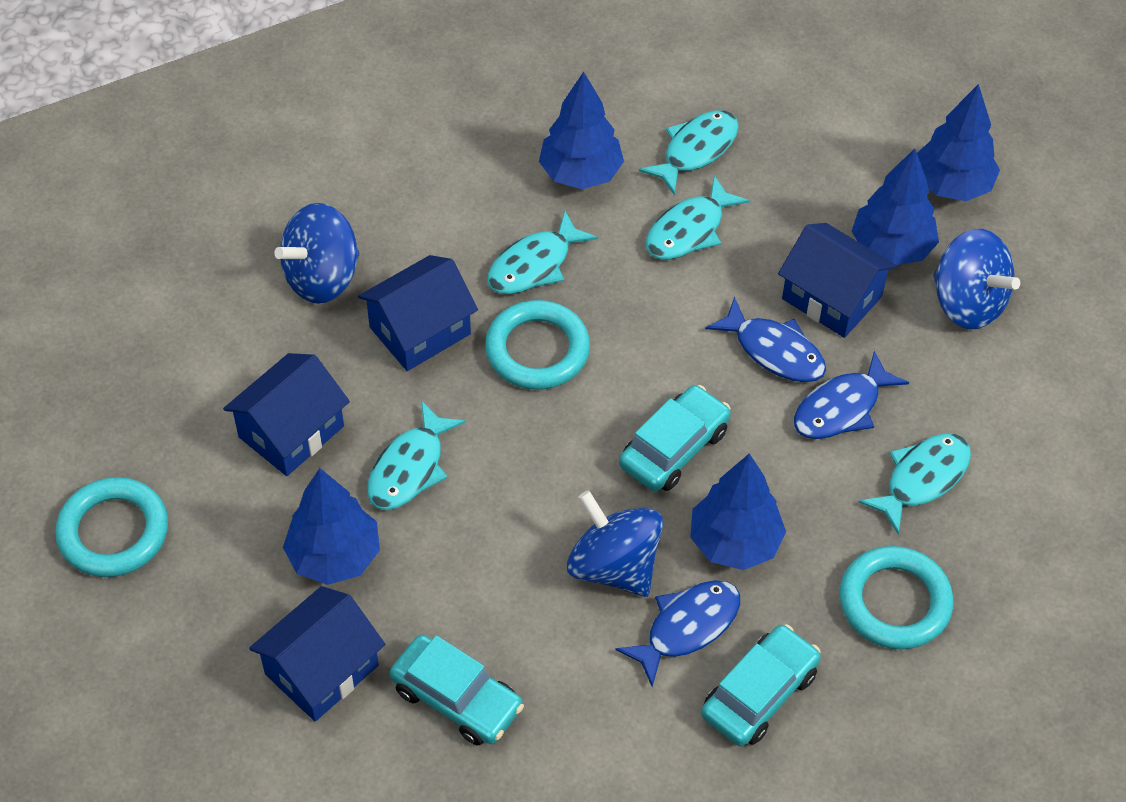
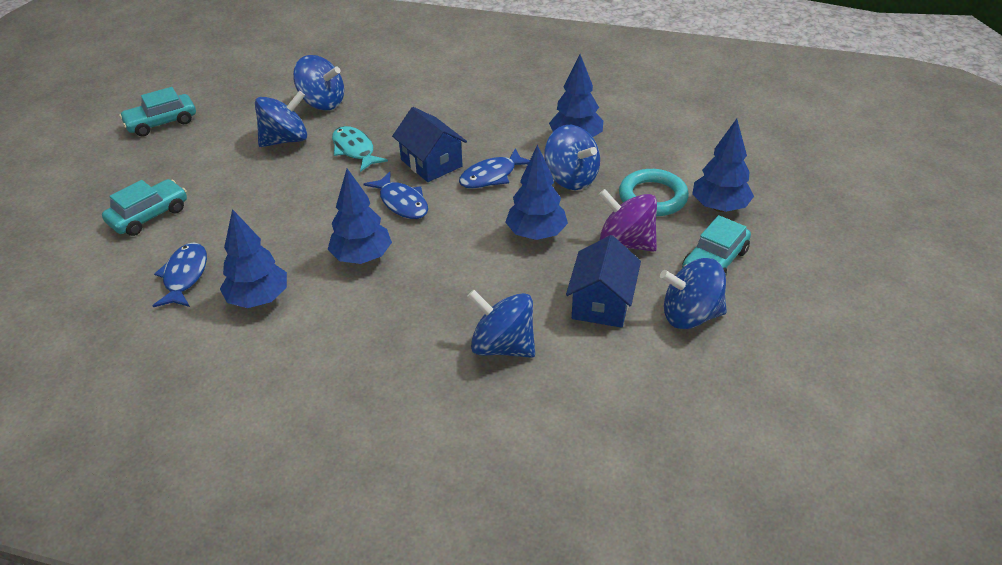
blue house: 4 -> 2
blue spinning top: 3 -> 5
purple spinning top: 0 -> 1
turquoise fish: 5 -> 1
turquoise ring: 3 -> 1

